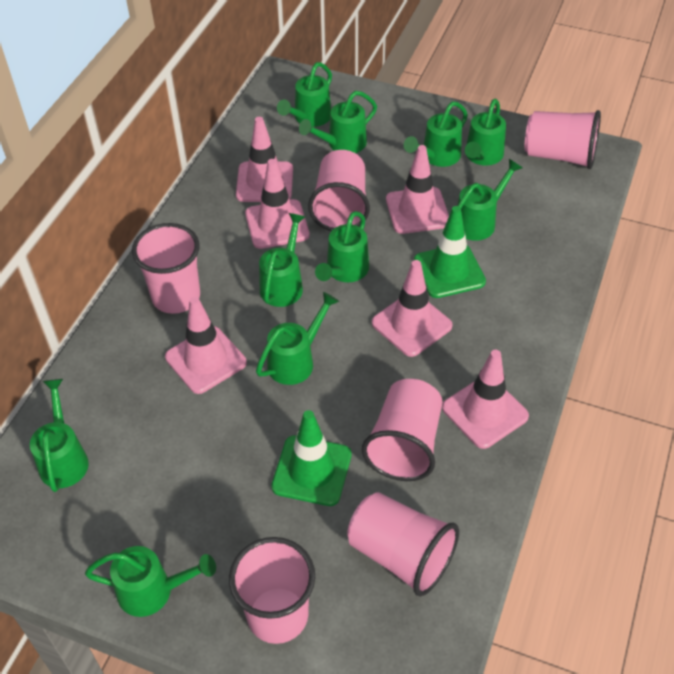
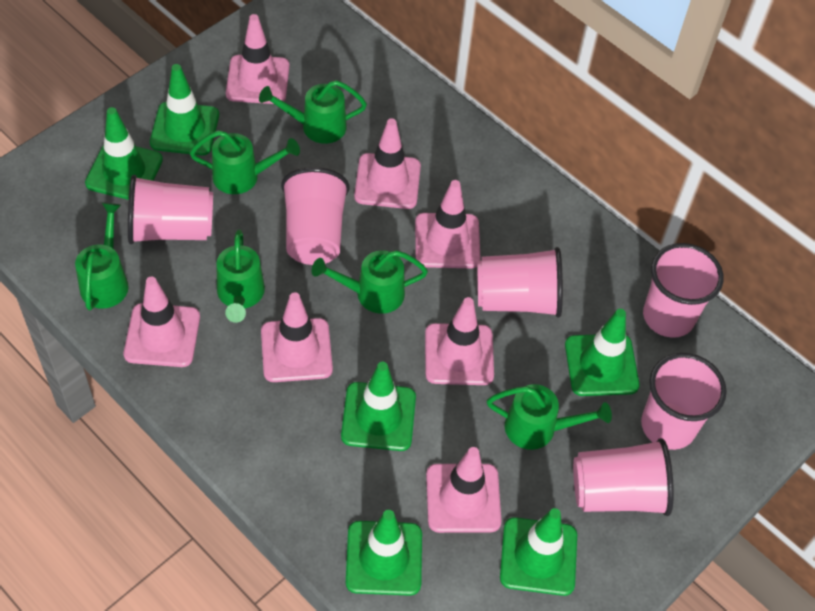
green traffic cone: 2 -> 6
green watering can: 10 -> 6
pink traffic cone: 6 -> 7

